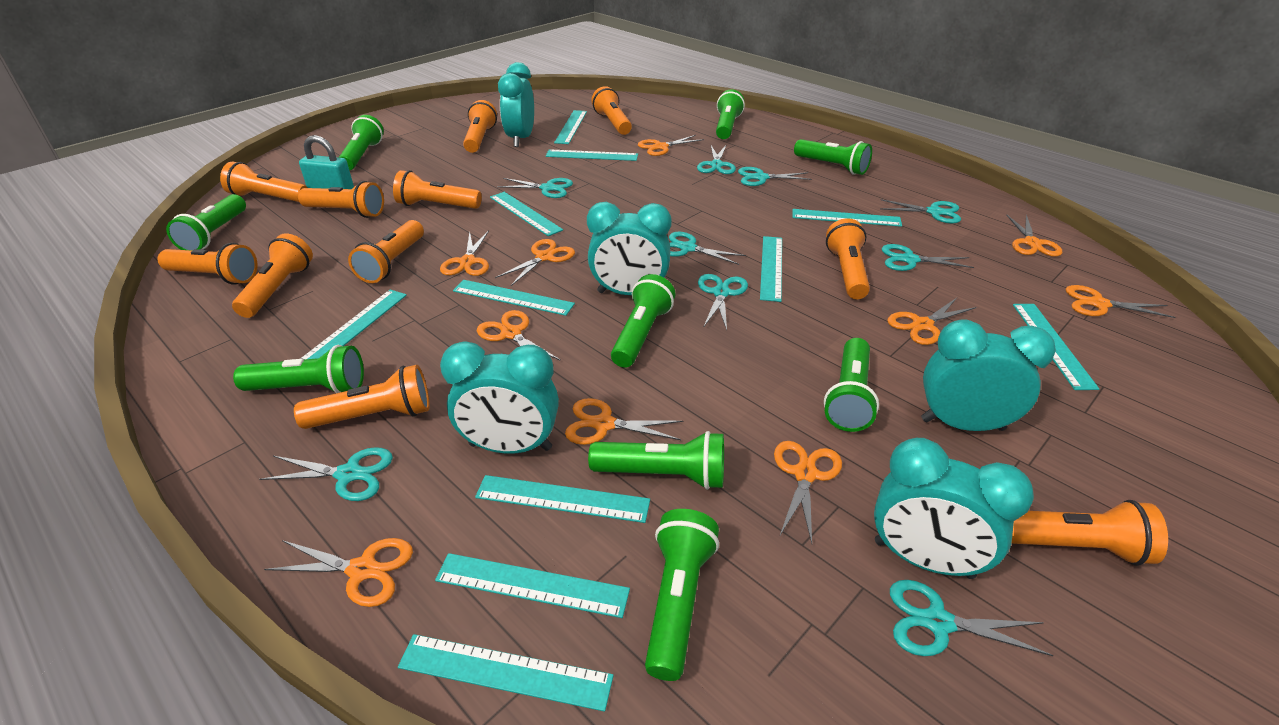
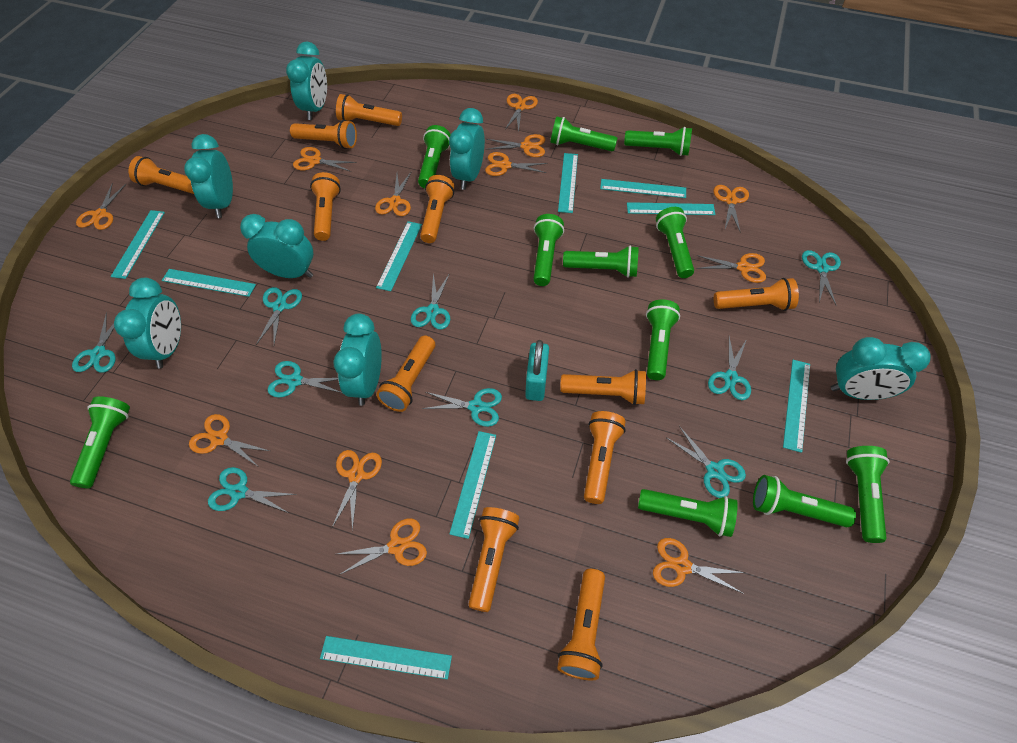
green flashlight: 9 -> 11
orange scissors: 10 -> 12
turquoise clock: 5 -> 7
turquoise ruler: 11 -> 9

